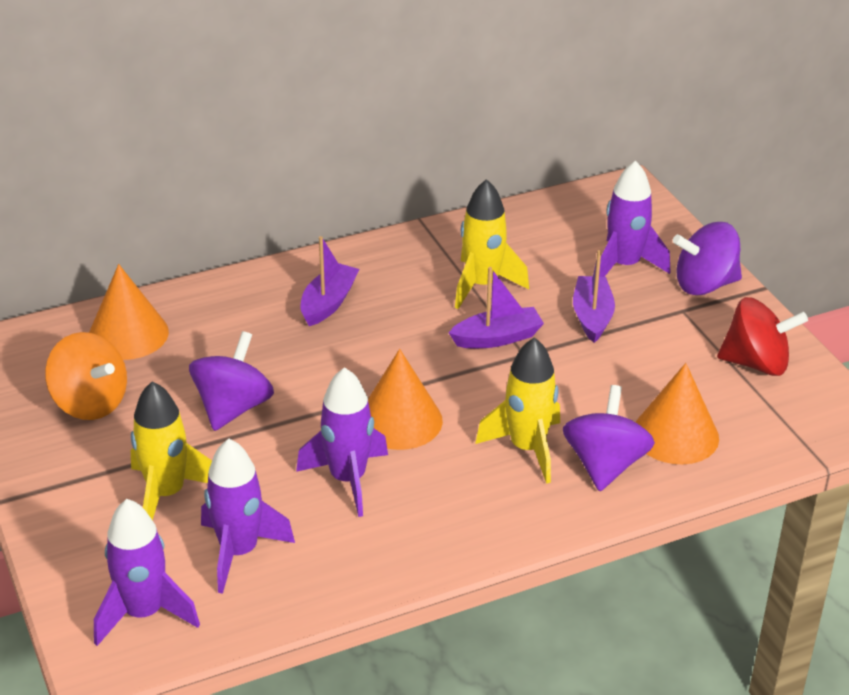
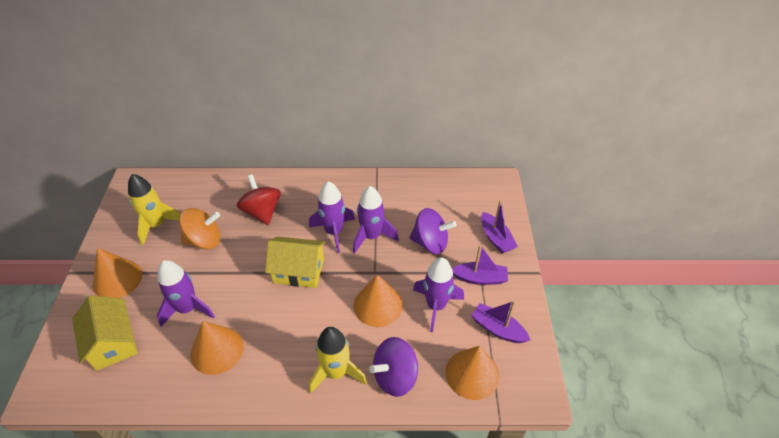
orange cone: 3 -> 4
purple spinning top: 3 -> 2
yellow house: 0 -> 2
yellow rocket: 3 -> 2

